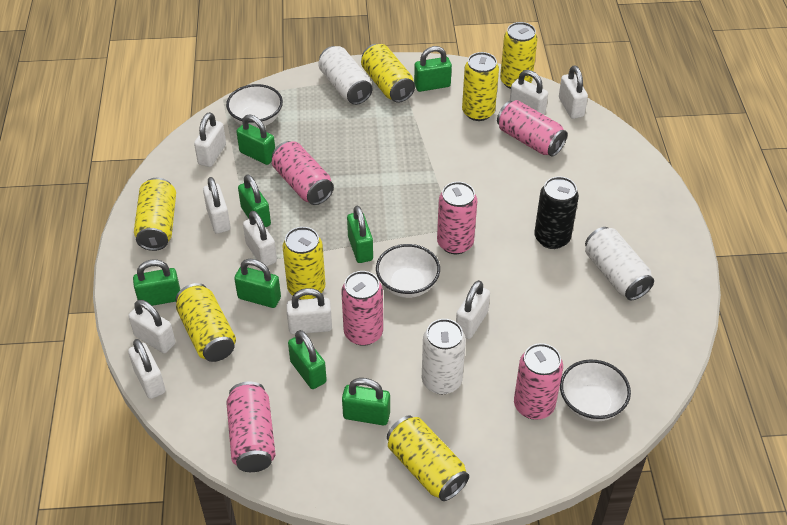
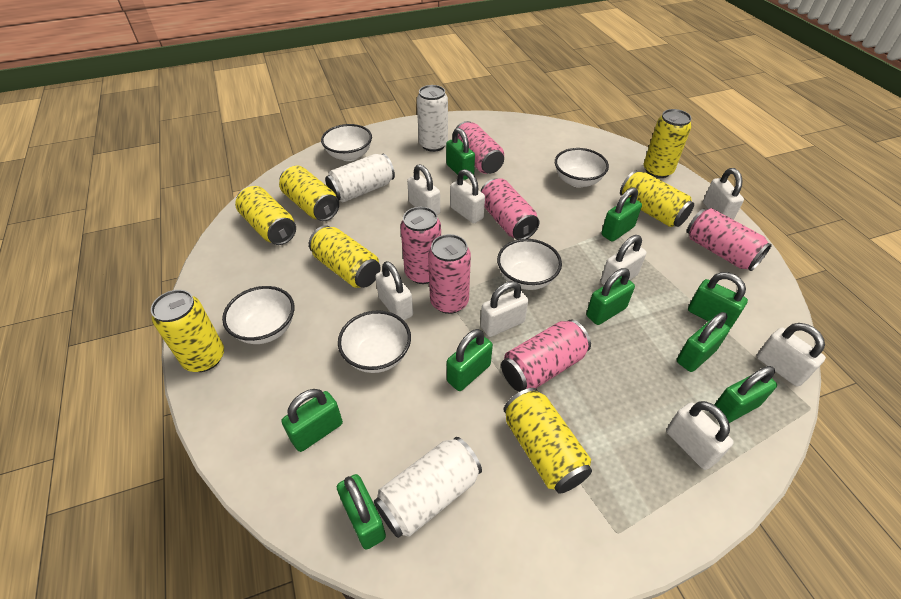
black can: 1 -> 0
green padlock: 8 -> 9
white bowl: 3 -> 5
white padlock: 9 -> 8

